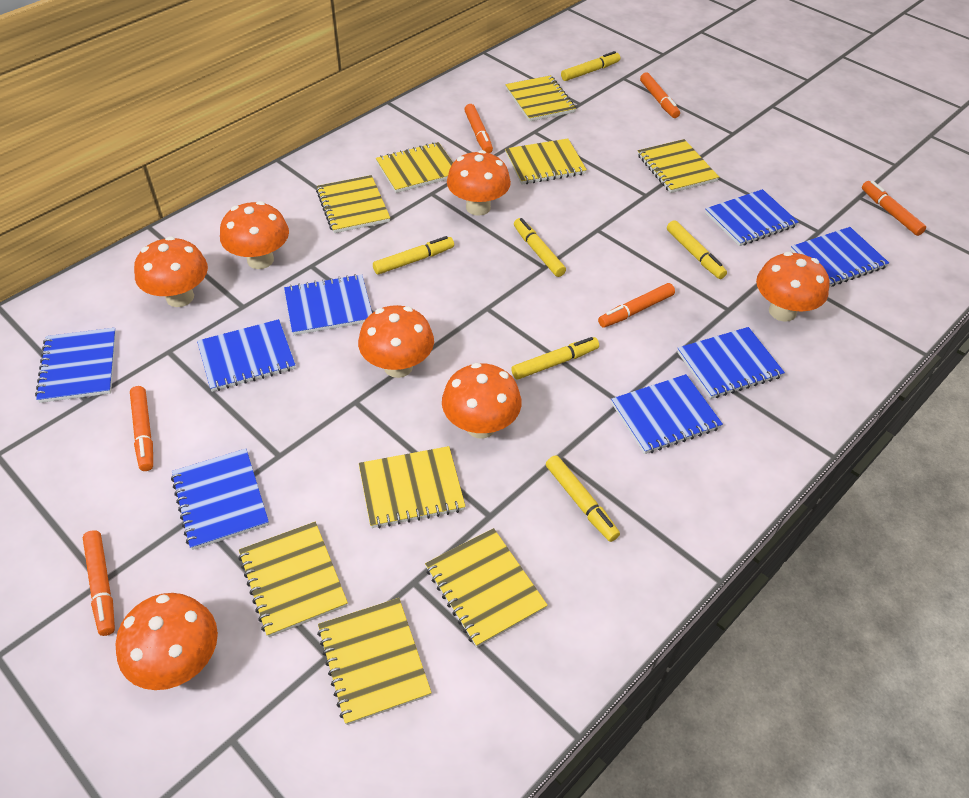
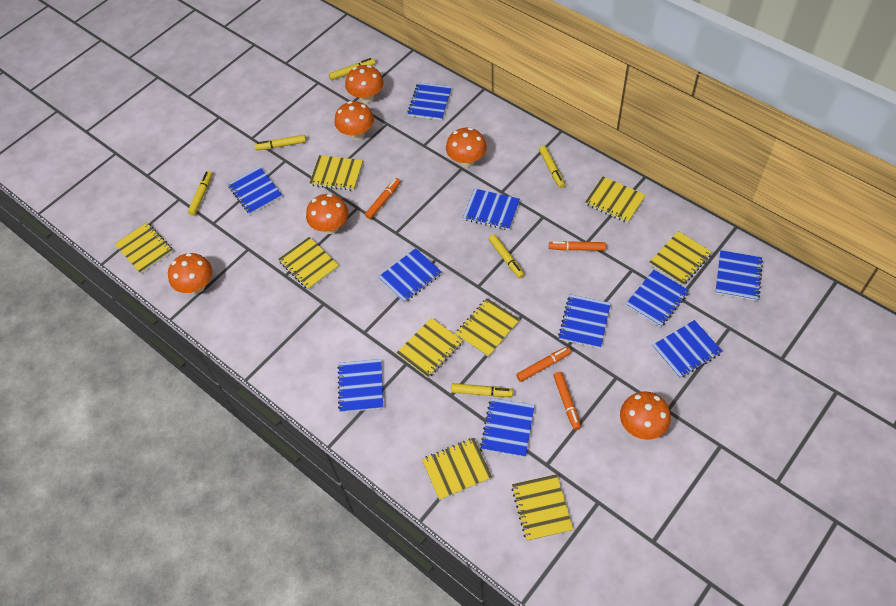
blue notebook: 8 -> 10
orange marker: 6 -> 4
orange mushroom: 7 -> 6

